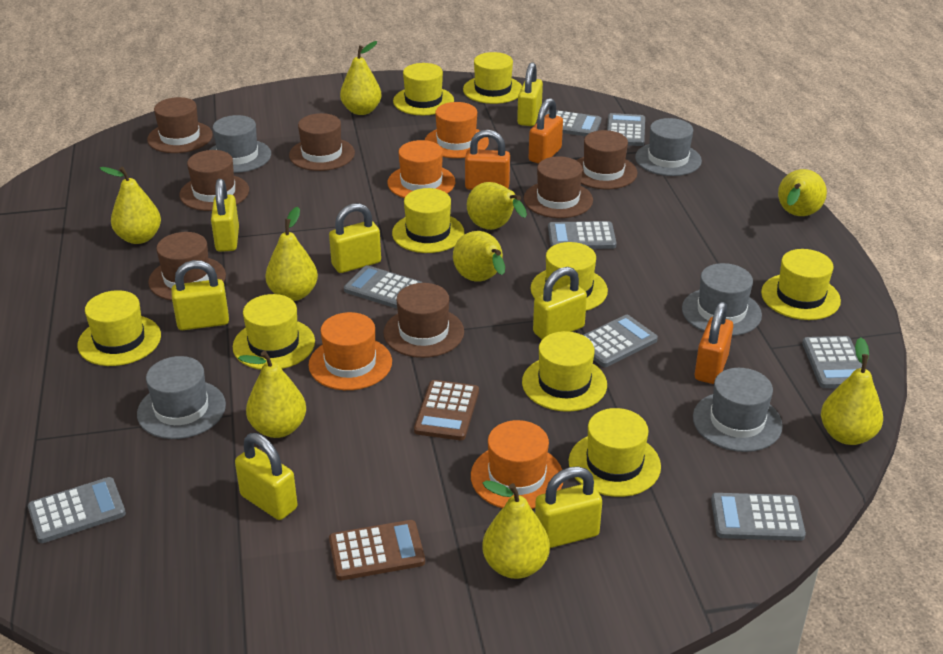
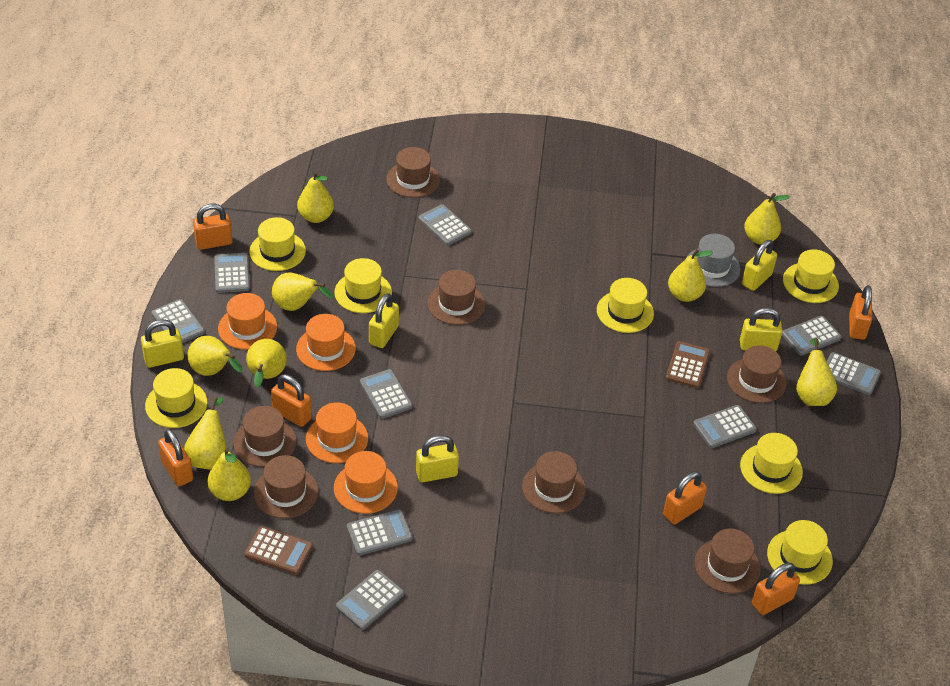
grey calculator: 8 -> 9
grey hat: 5 -> 1
orange padlock: 3 -> 6
yellow hat: 9 -> 7
yellow padlock: 7 -> 5

